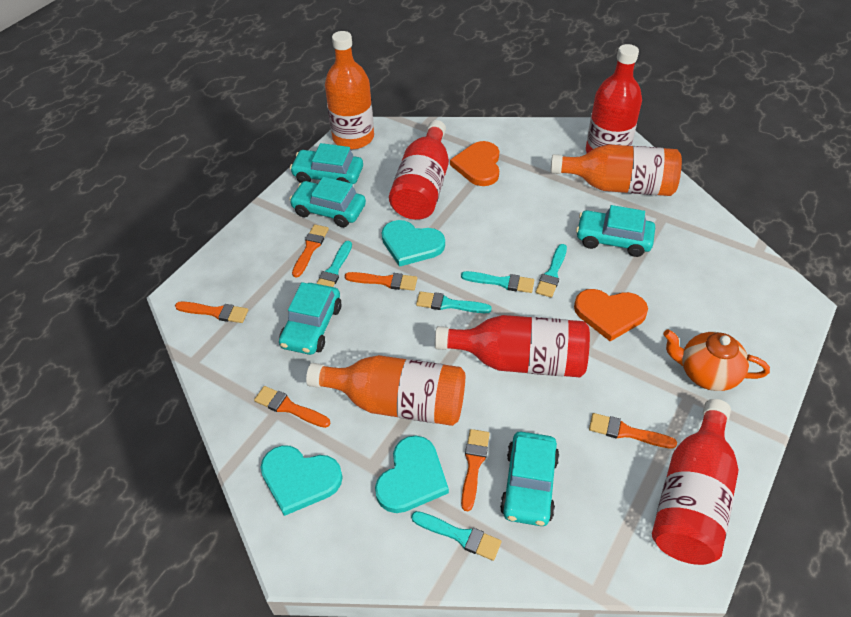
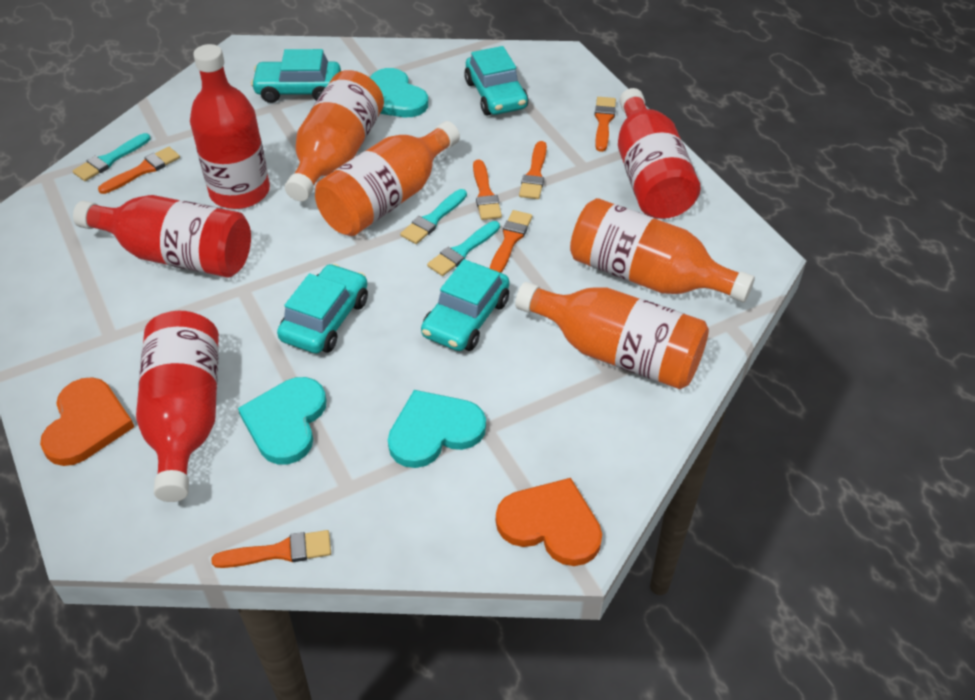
orange bottle: 3 -> 4
orange teapot: 1 -> 0
turquoise brush: 5 -> 3
turquoise car: 5 -> 4

